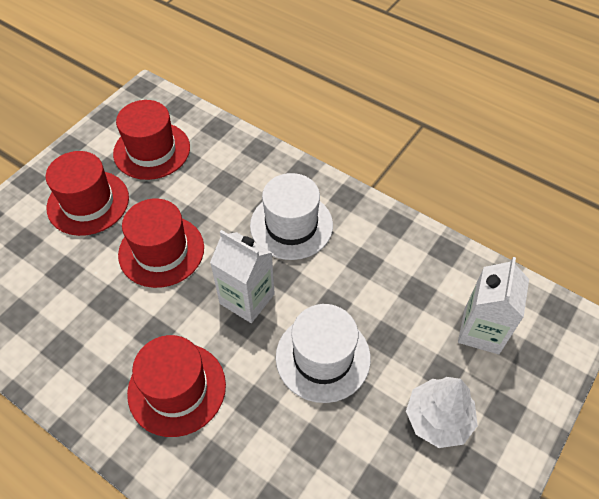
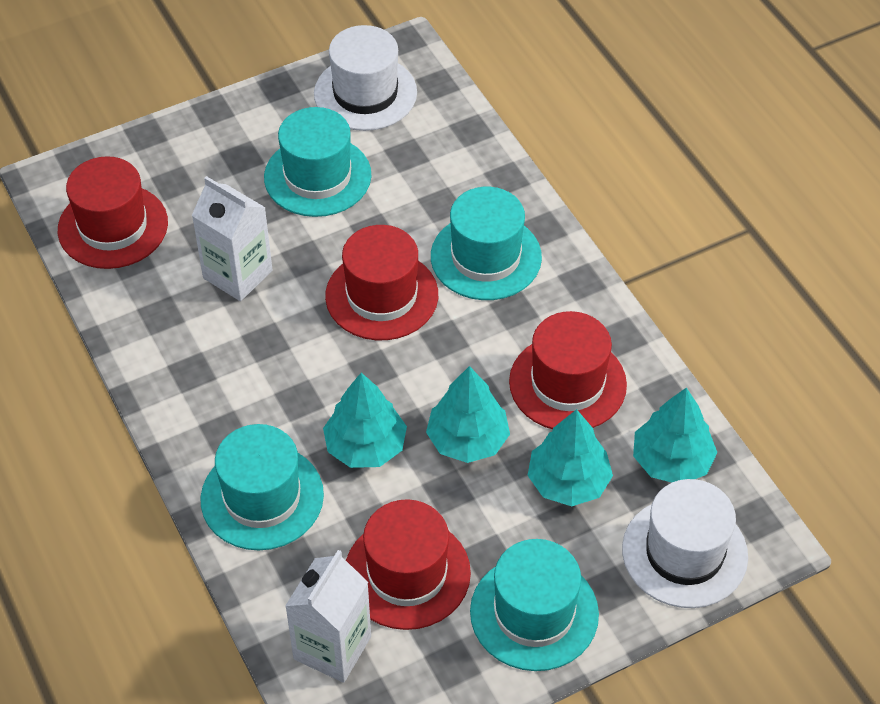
turquoise hat: 0 -> 4
turquoise tree: 0 -> 4
white tree: 1 -> 0

